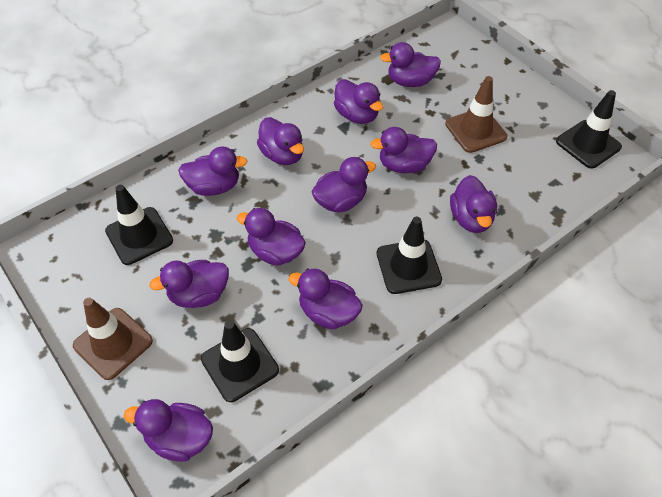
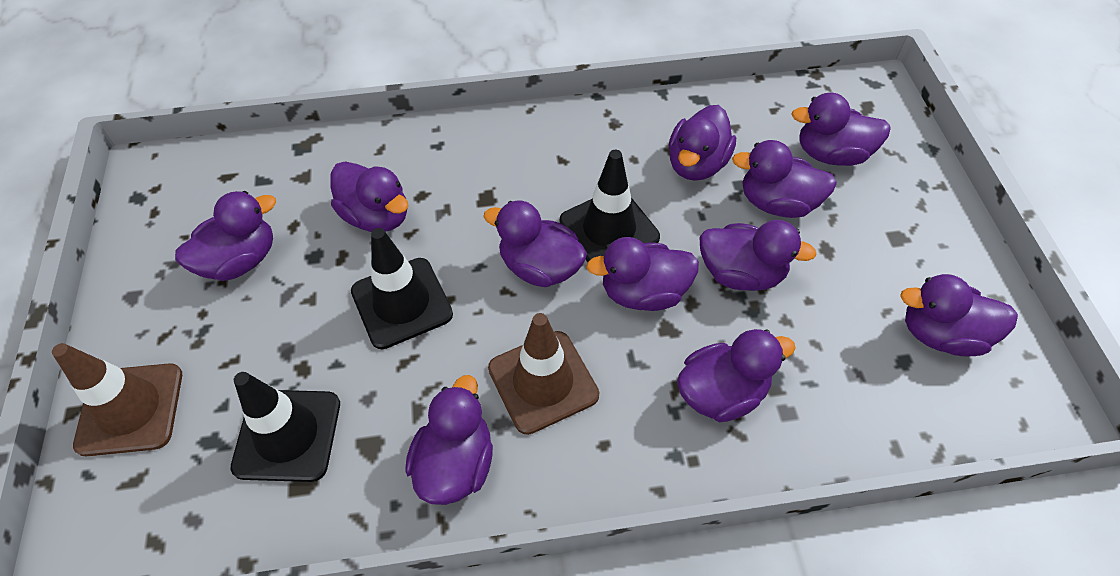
black traffic cone: 4 -> 3

